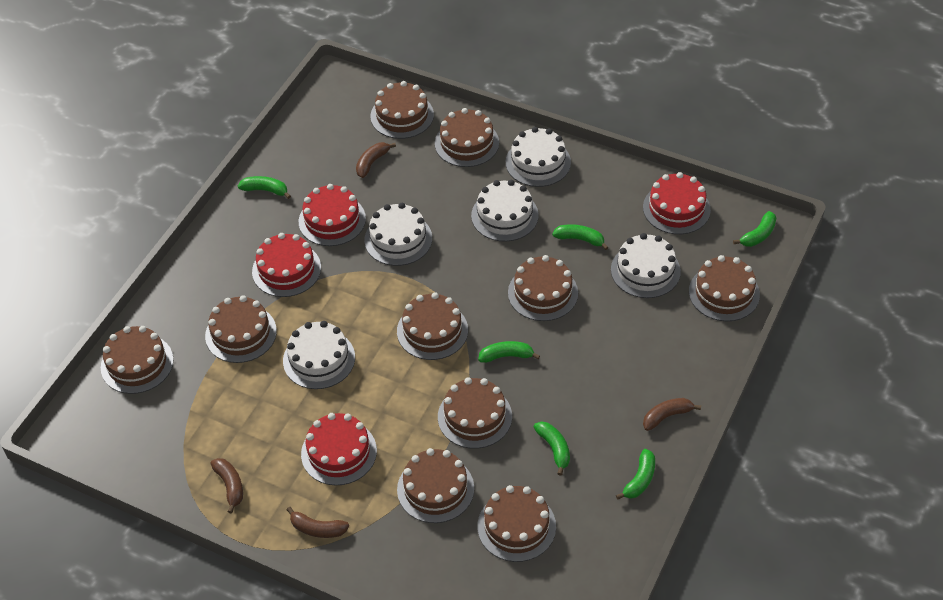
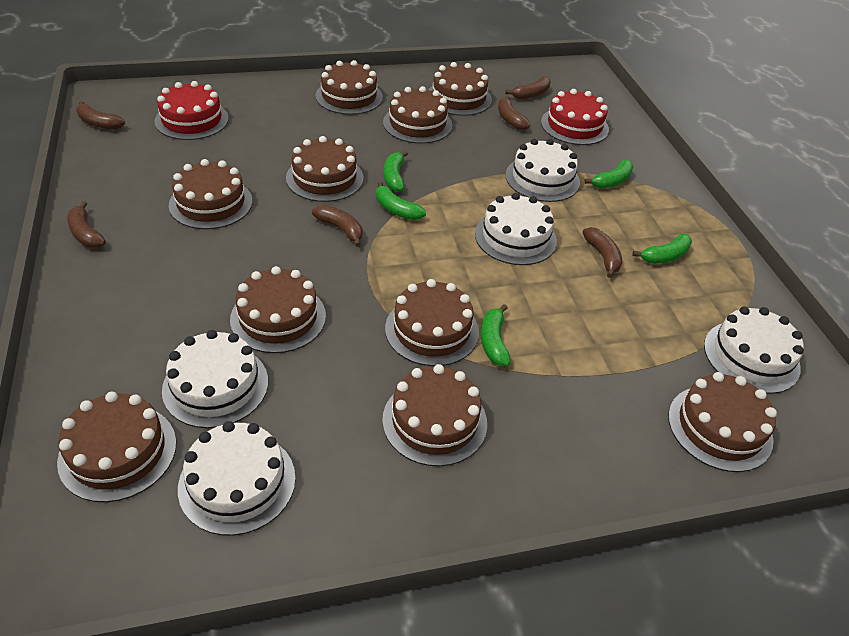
brown banana: 4 -> 6
green banana: 6 -> 5
red cake: 4 -> 2

